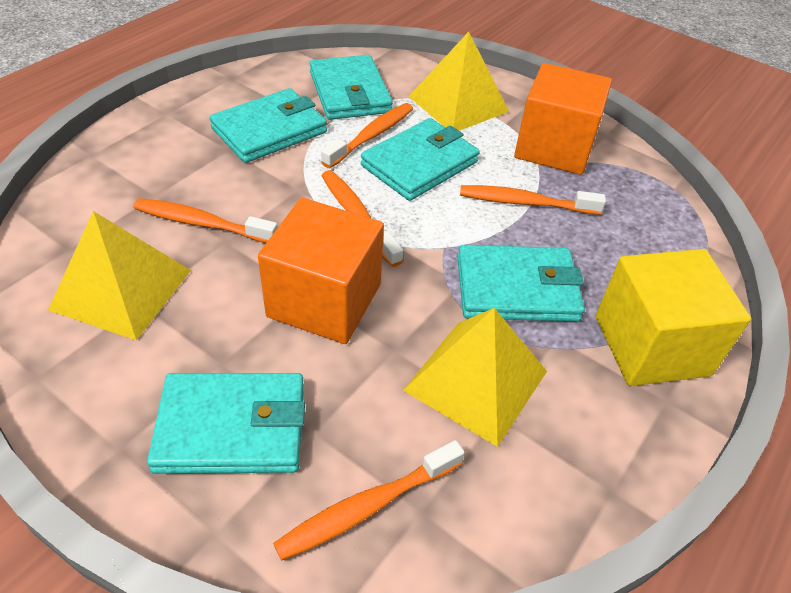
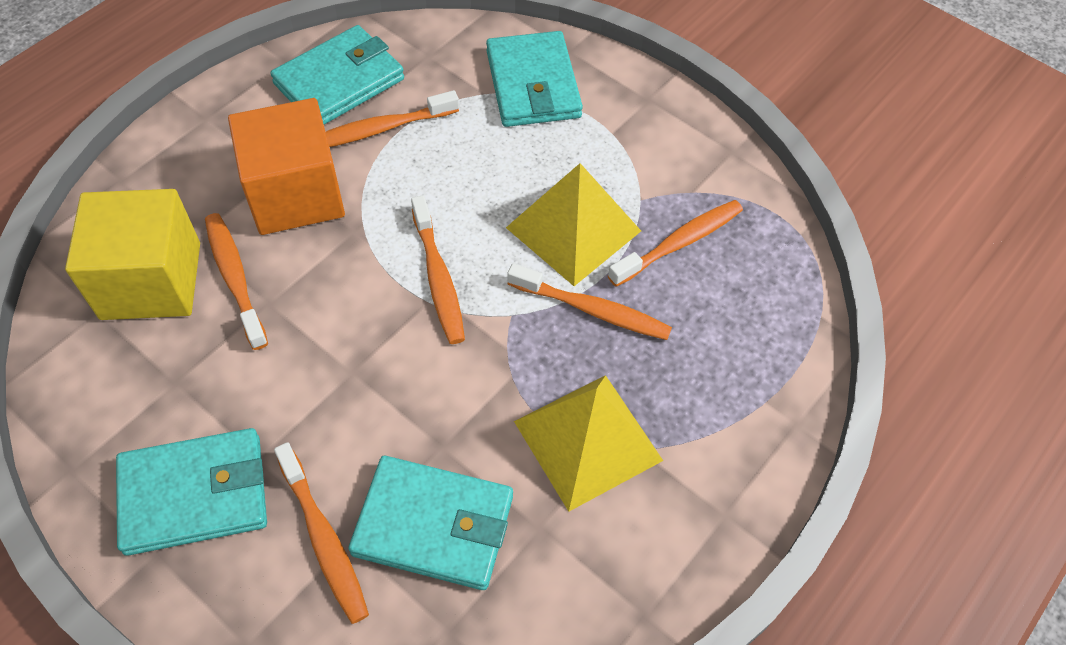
orange cube: 2 -> 1
orange toothbrush: 5 -> 6
turquoise wallet: 5 -> 4
yellow pyramid: 3 -> 2

